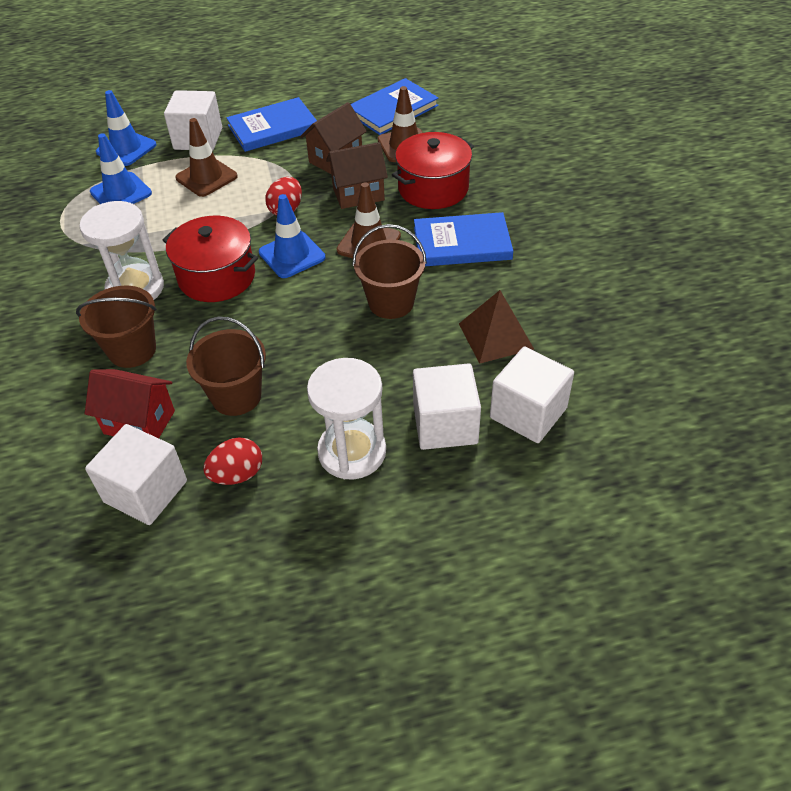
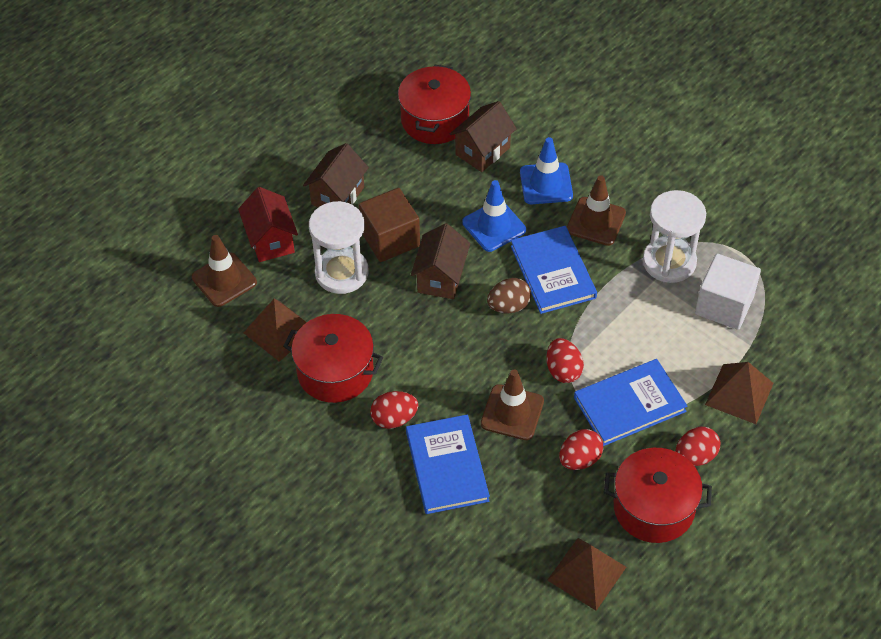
blue traffic cone: 3 -> 2
brown bucket: 3 -> 0
brown cube: 0 -> 1
brown egg: 0 -> 1
brown house: 2 -> 3
brown pyramid: 1 -> 3
red egg: 2 -> 4
red pot: 2 -> 3
white cube: 4 -> 1

